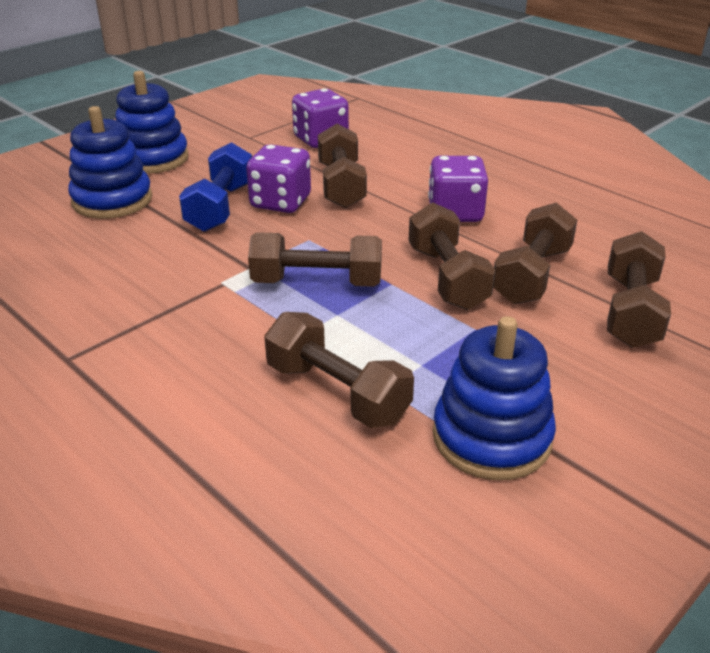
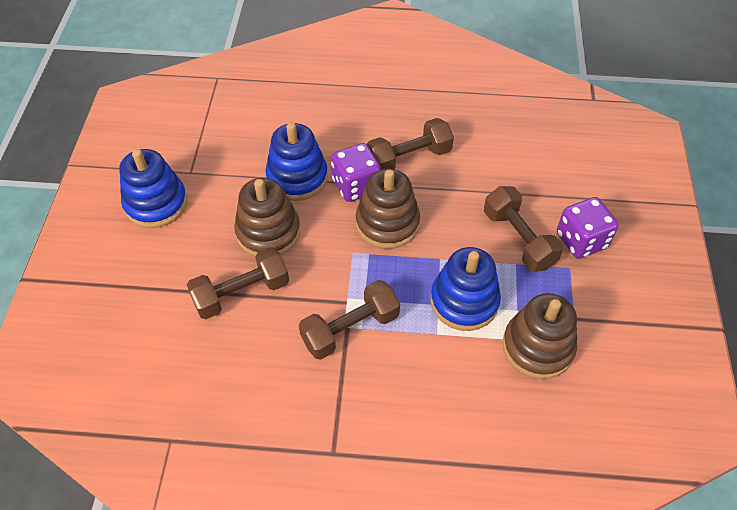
blue dumbbell: 1 -> 0
brown dumbbell: 6 -> 4
brown stacking toy: 0 -> 3
purple dice: 3 -> 2

